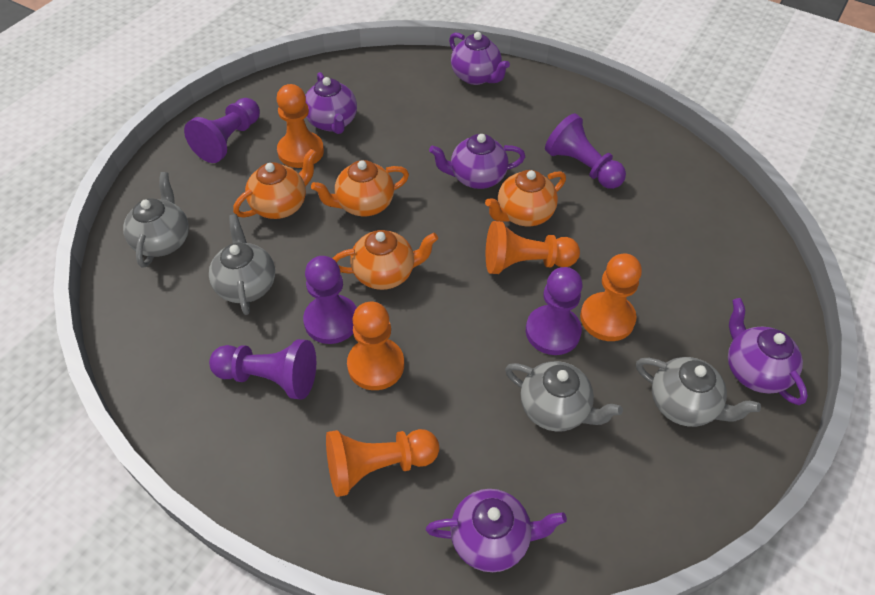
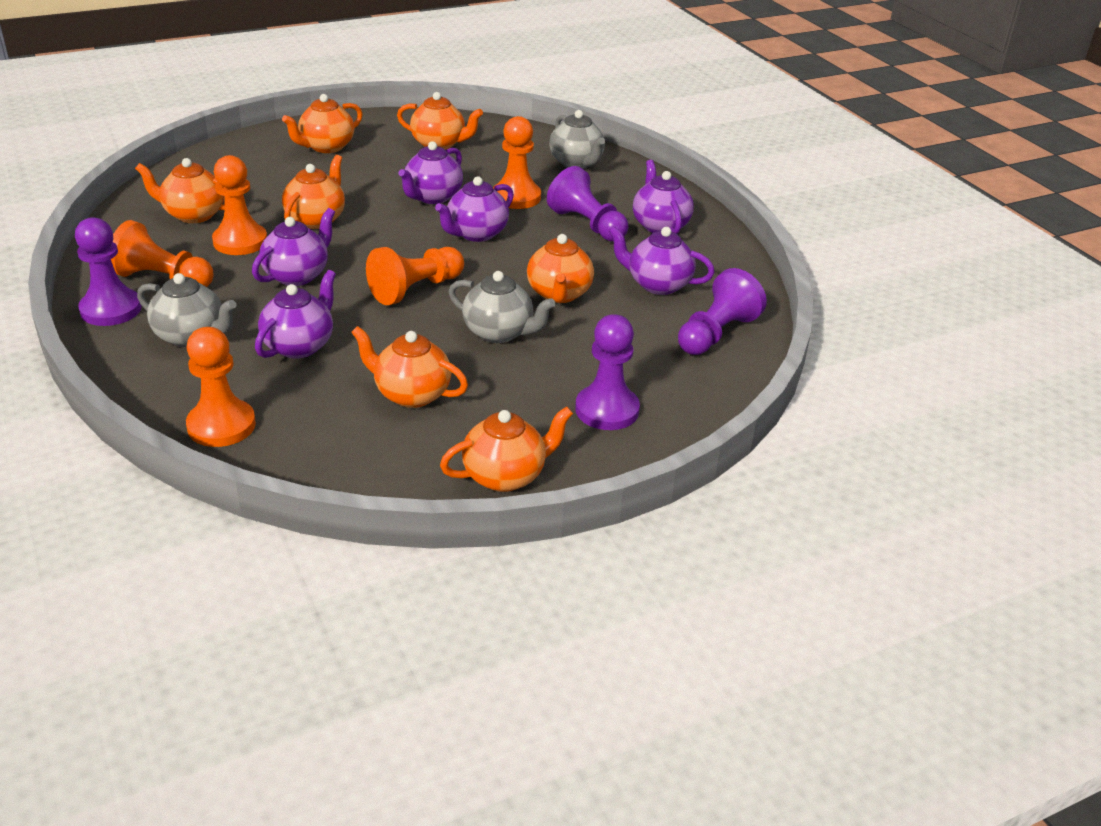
grey teapot: 4 -> 3
orange teapot: 4 -> 7
purple pawn: 5 -> 4
purple teapot: 5 -> 6

